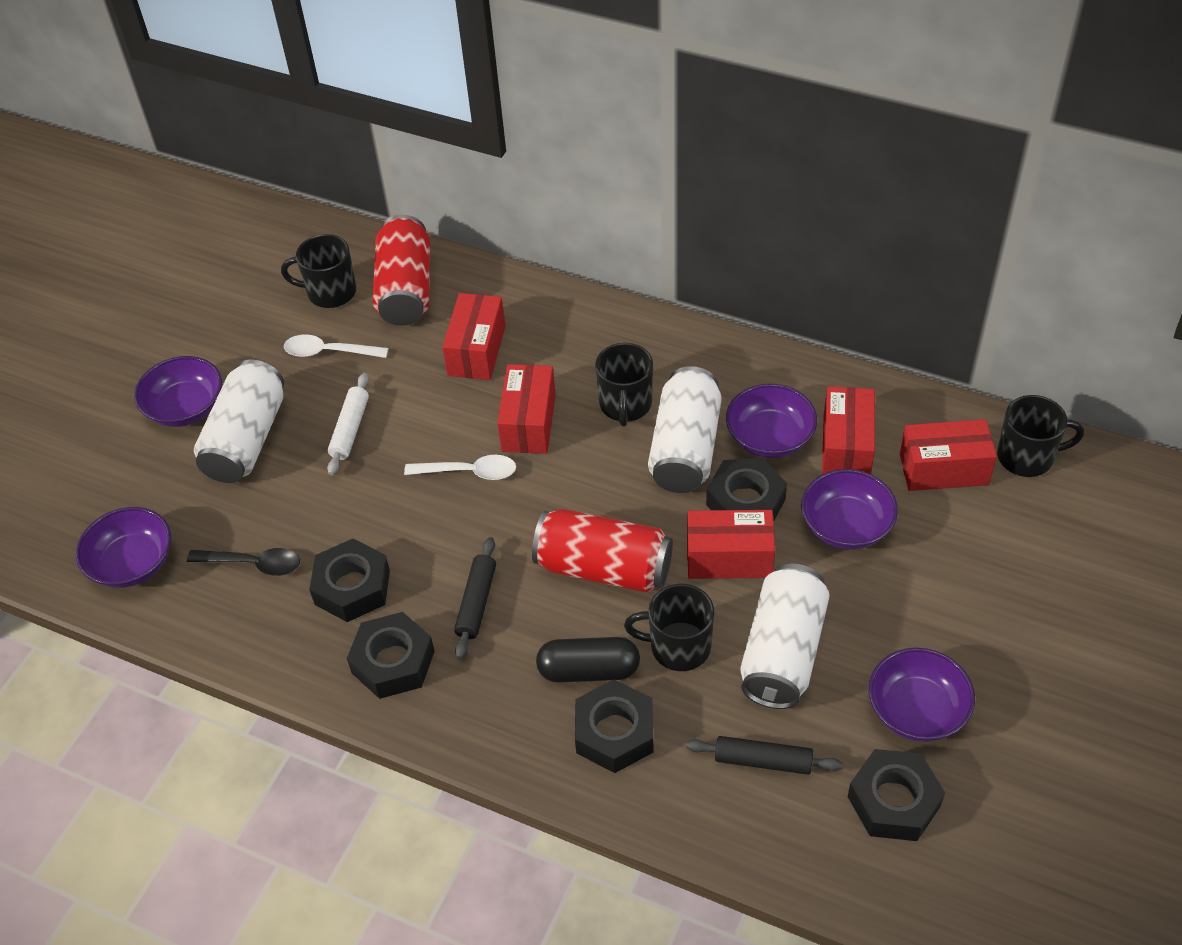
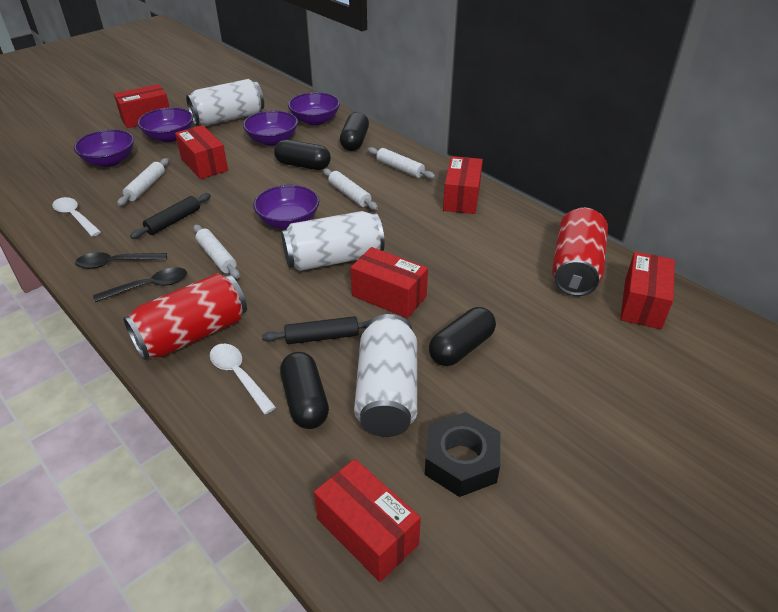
black capsule: 1 -> 4
black mug: 4 -> 0
black nut: 5 -> 1
black spoon: 1 -> 2
red box: 5 -> 6
white rolling pin: 1 -> 4

